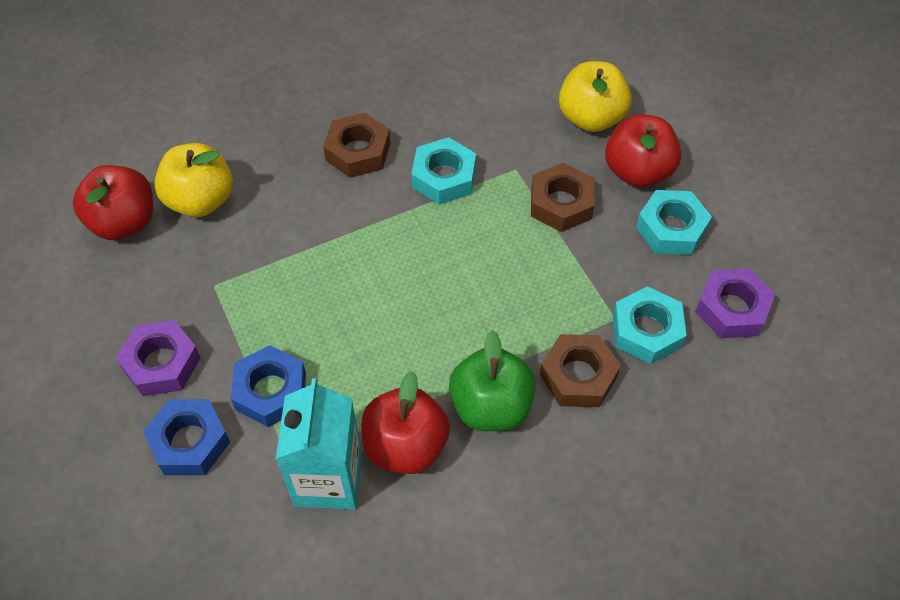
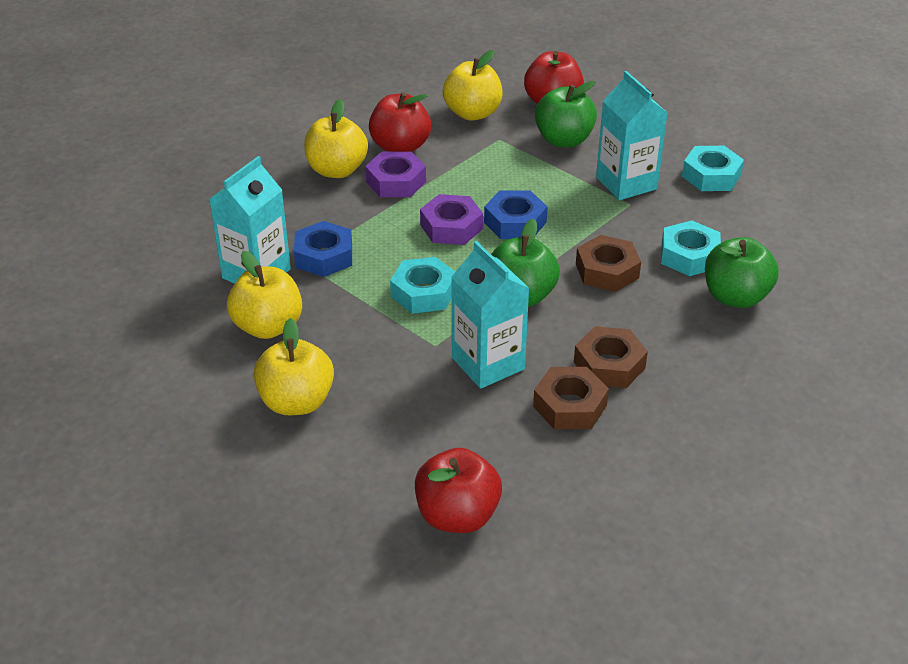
green apple: 1 -> 3
turquoise carton: 1 -> 3
yellow apple: 2 -> 4

